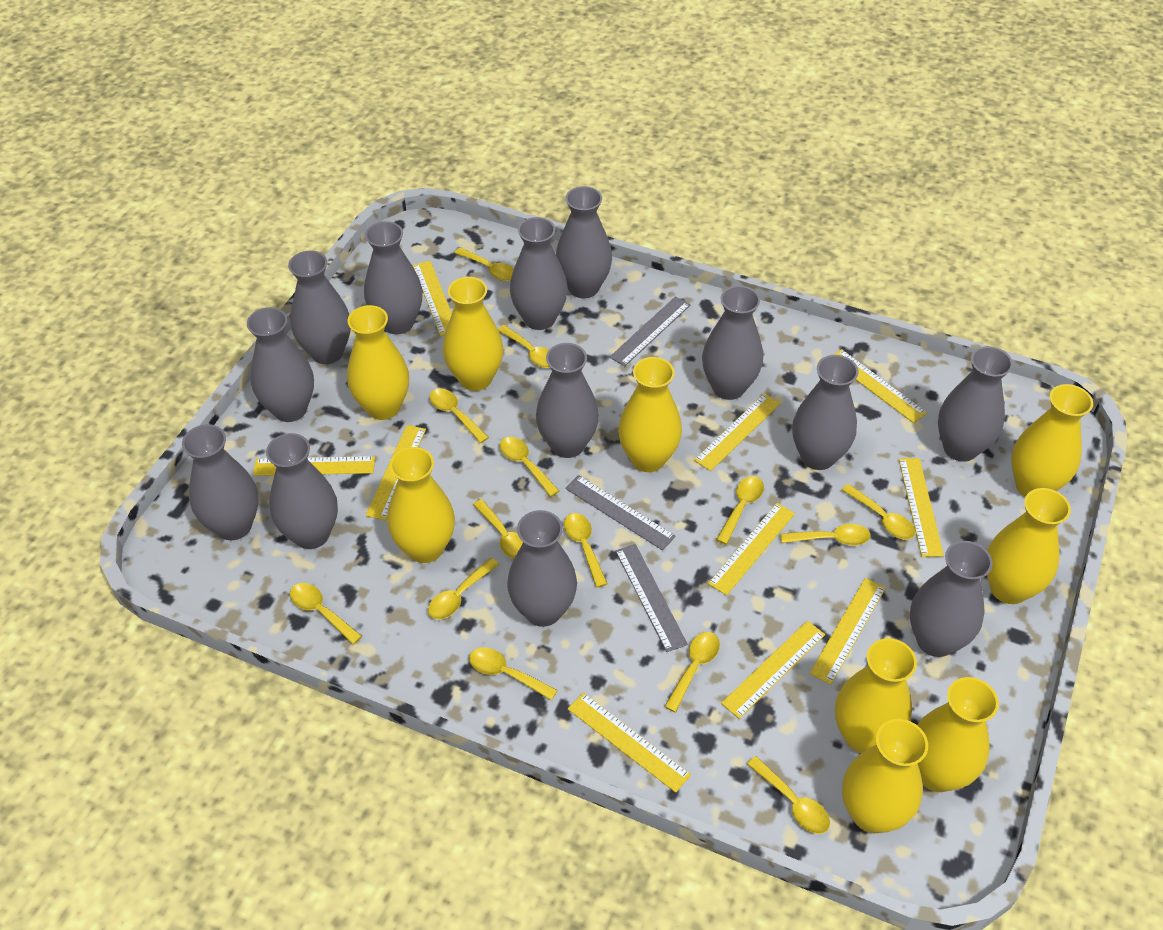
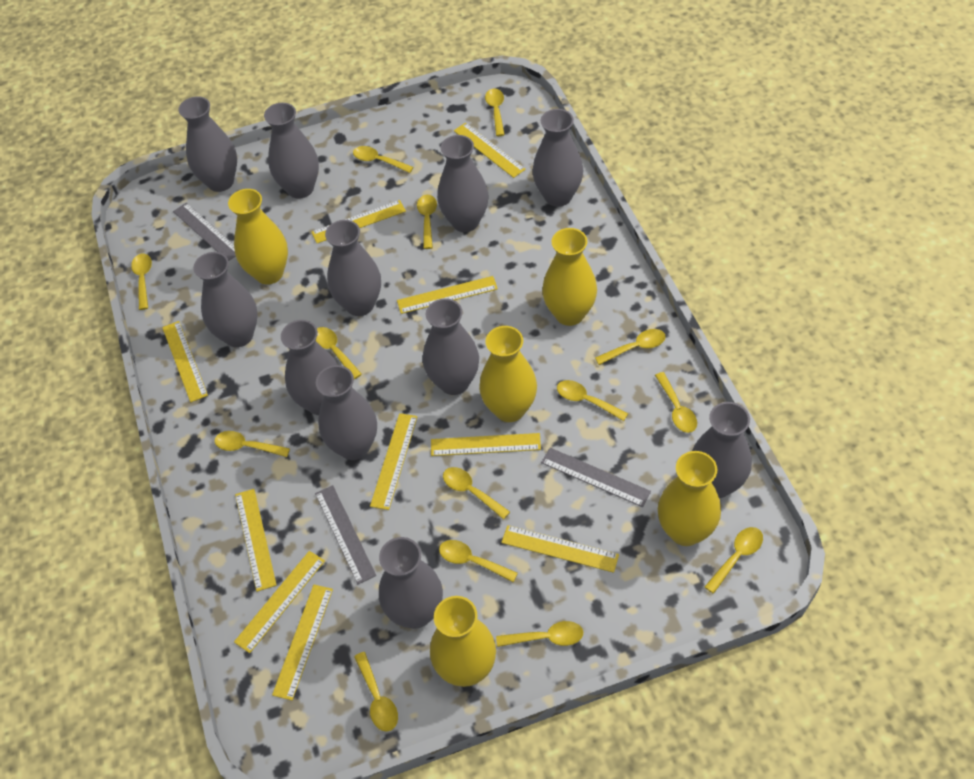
grey vase: 13 -> 11
yellow vase: 9 -> 5

